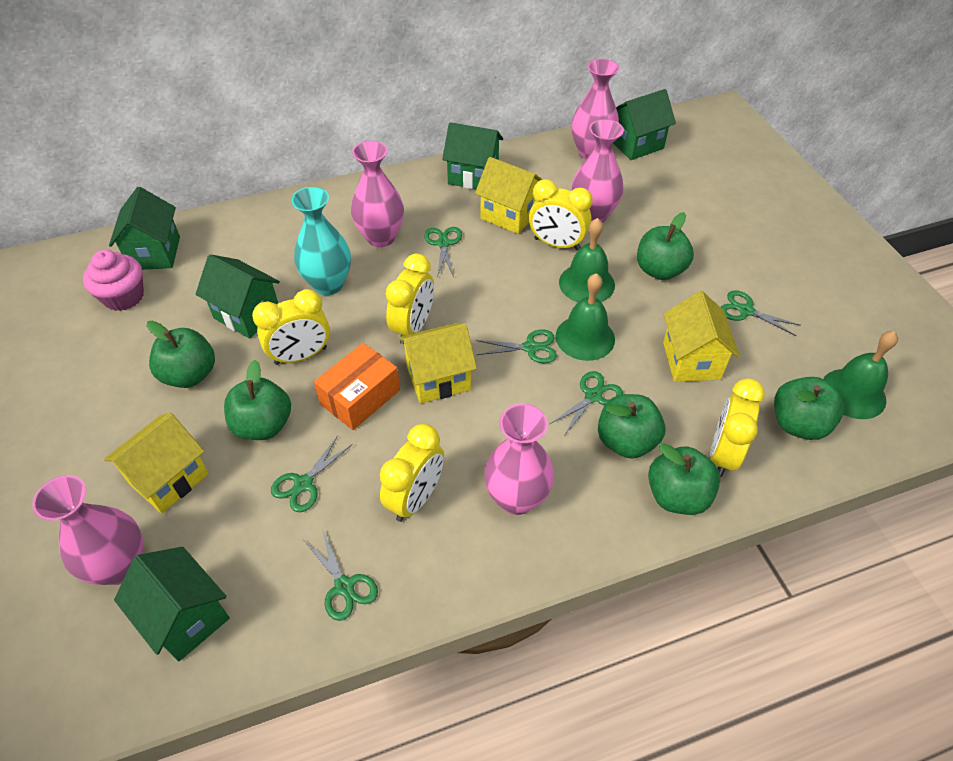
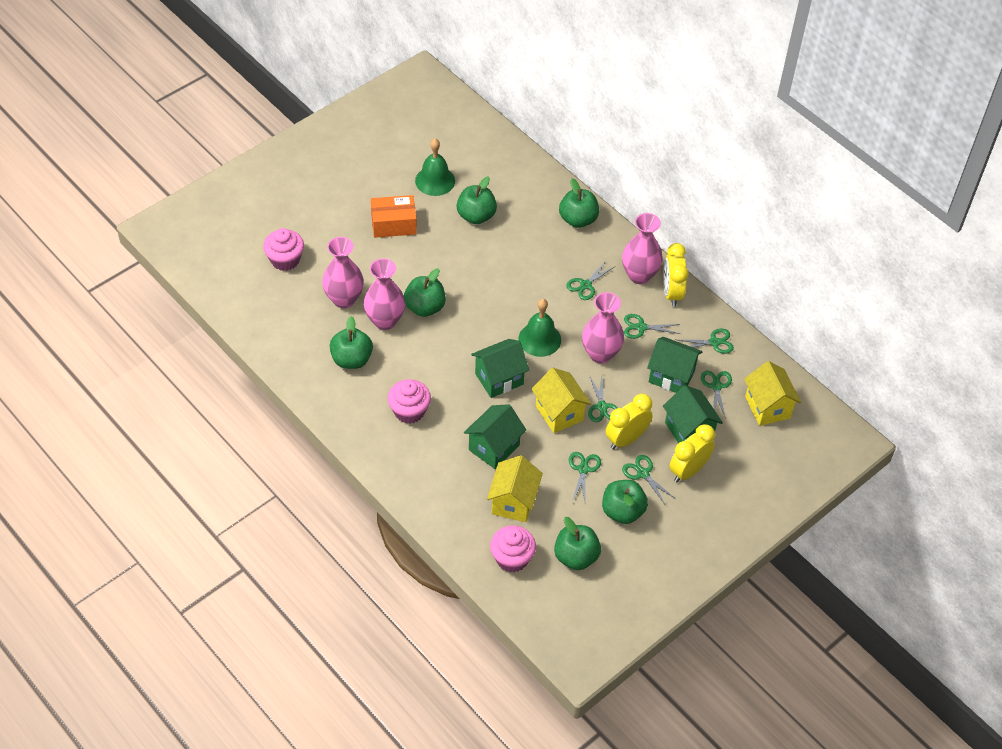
green bell: 3 -> 2
green house: 5 -> 4
green scissors: 6 -> 7
pink cupcake: 1 -> 3
pink vase: 5 -> 4
turquoise vase: 1 -> 0
yellow clock: 5 -> 3
yellow house: 4 -> 3

